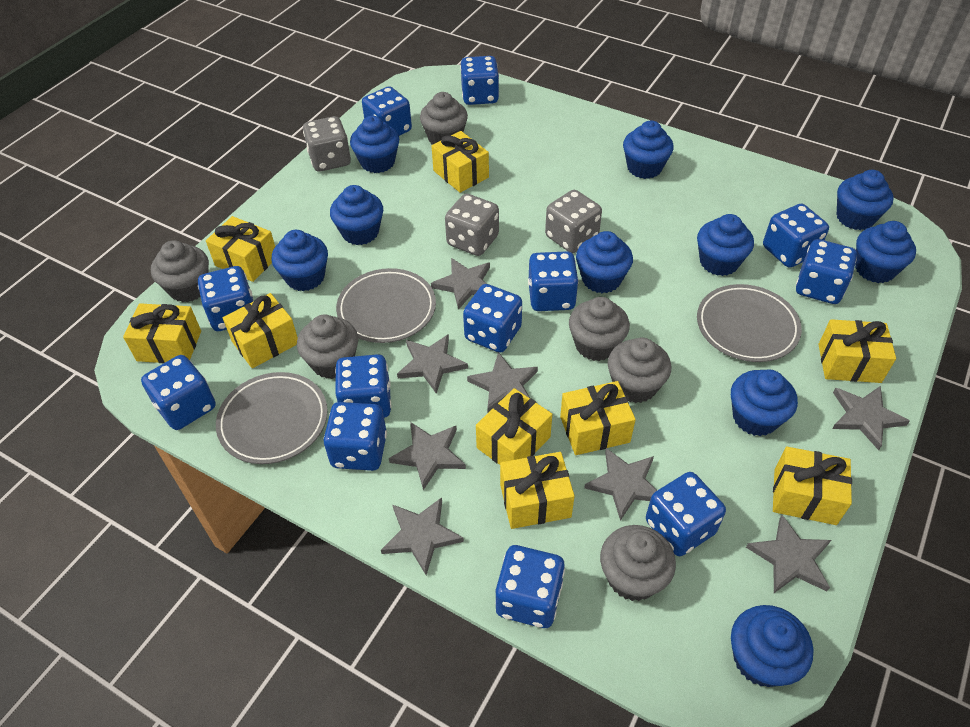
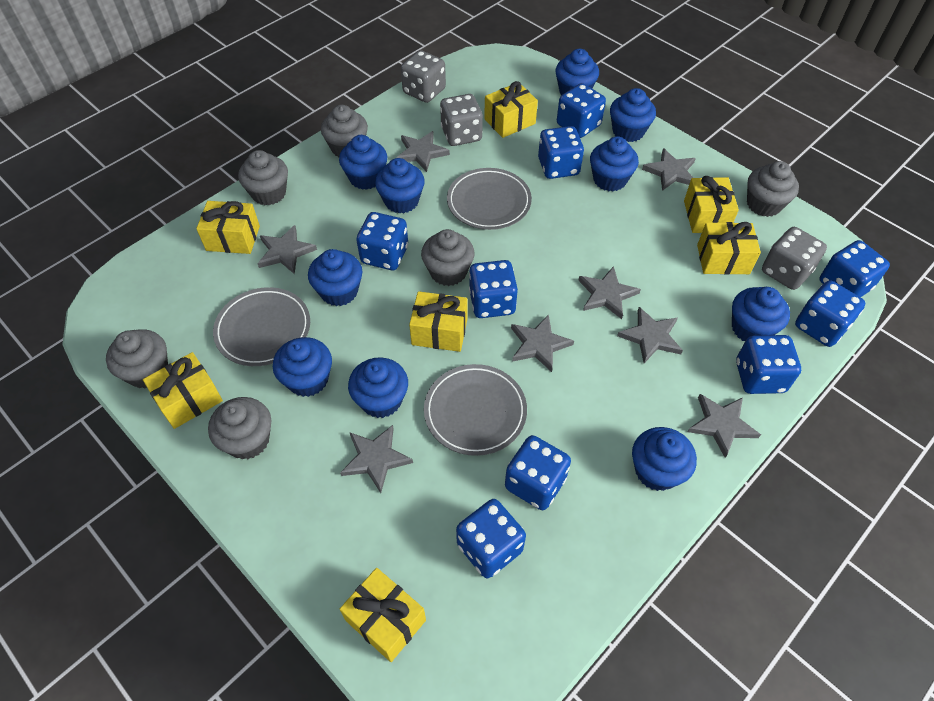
blue dice: 12 -> 9
yellow gift: 9 -> 7

